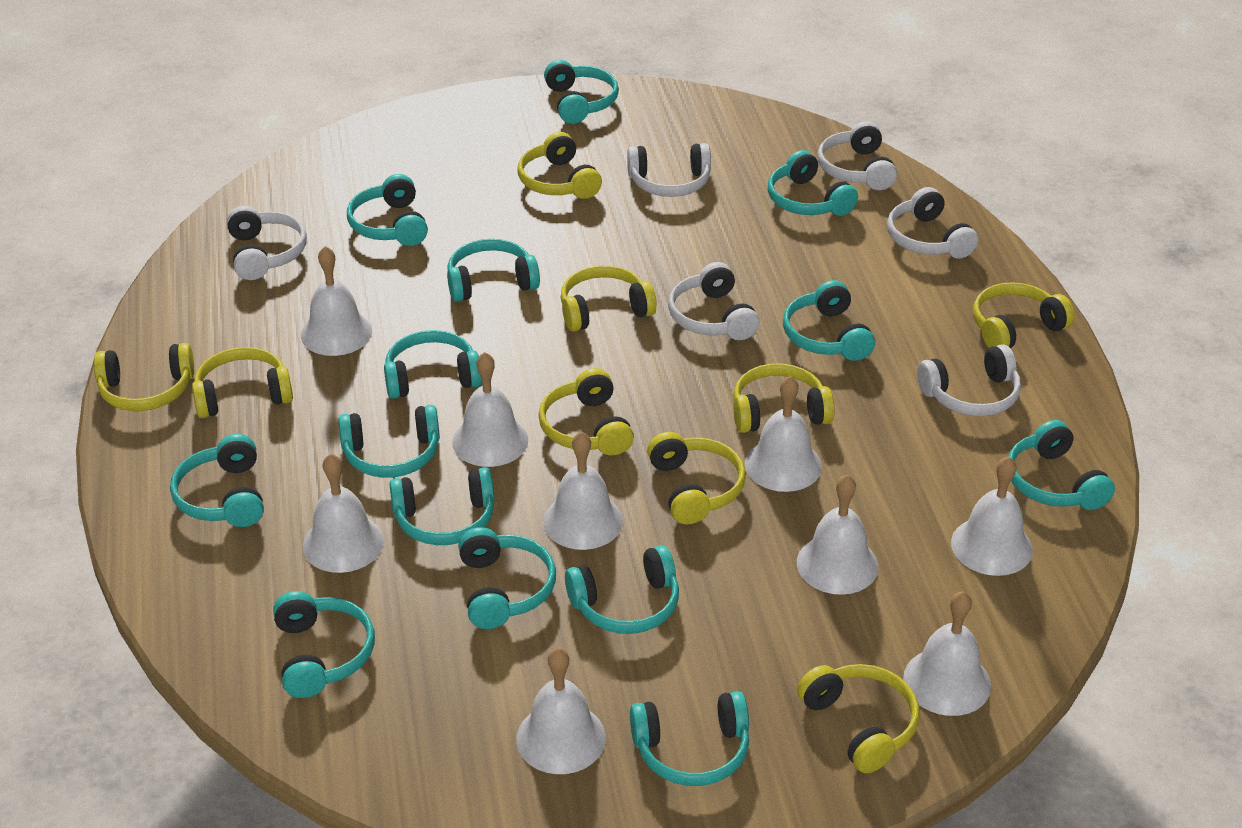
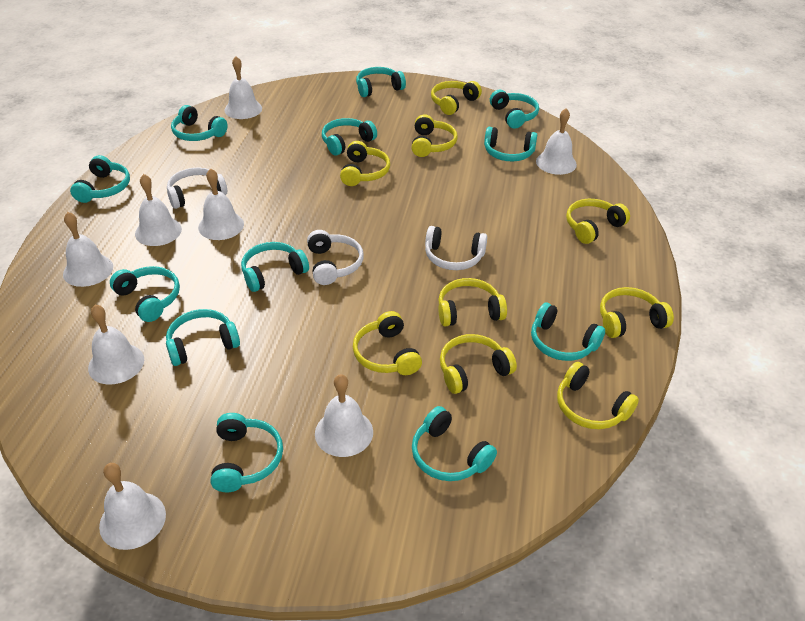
turquoise headphones: 14 -> 12
white bell: 9 -> 8
white headphones: 6 -> 3

